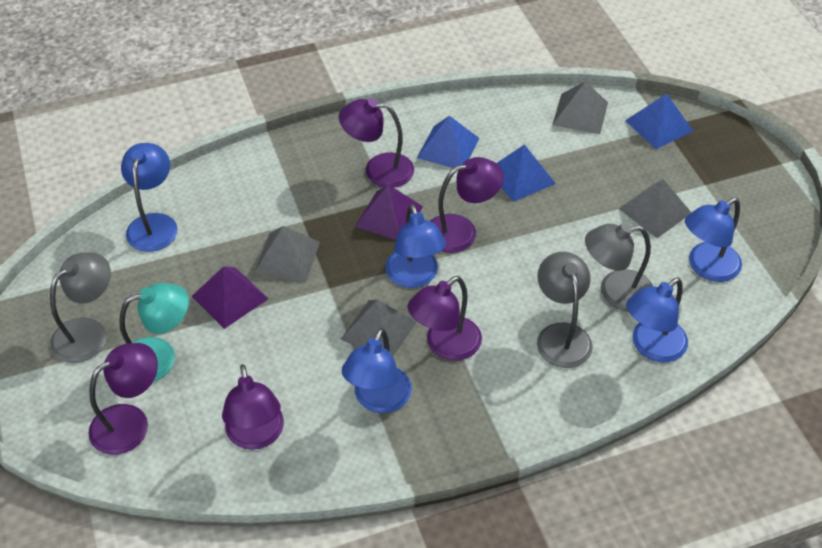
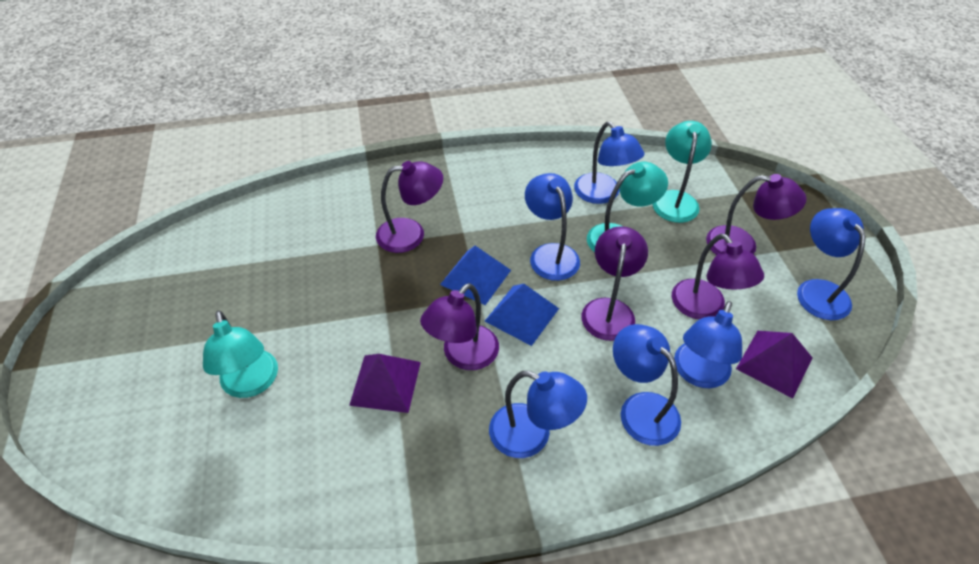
blue lamp: 5 -> 6
blue pyramid: 3 -> 2
grey lamp: 3 -> 0
grey pyramid: 4 -> 0
turquoise lamp: 1 -> 3

